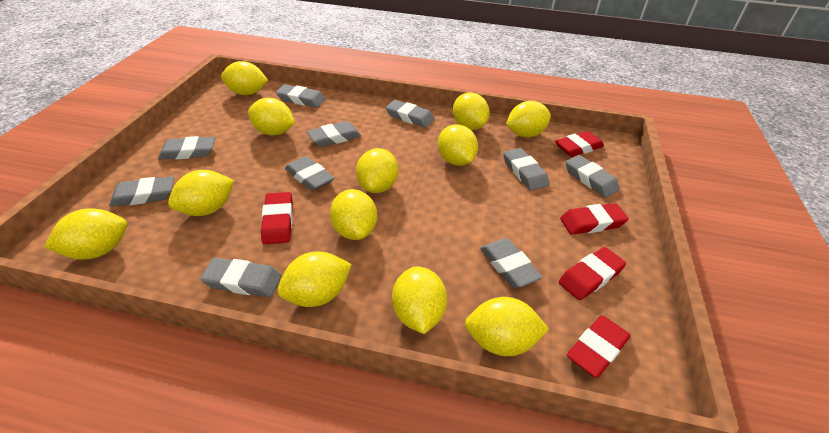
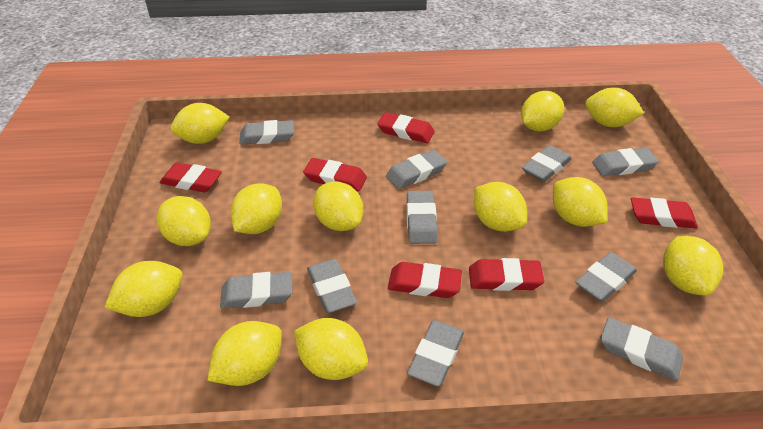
red eraser: 5 -> 6

